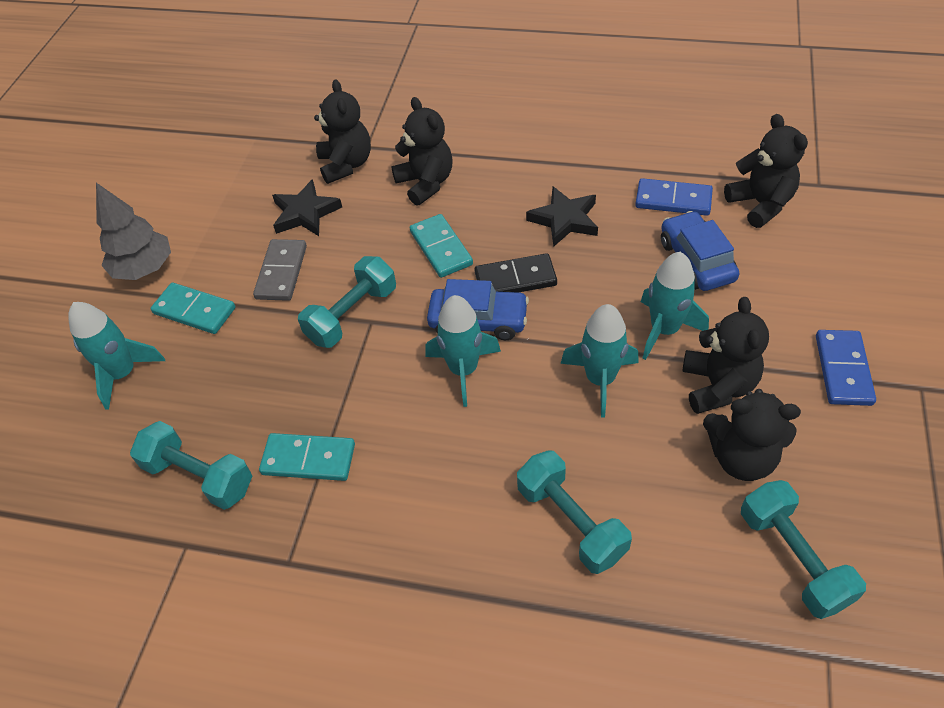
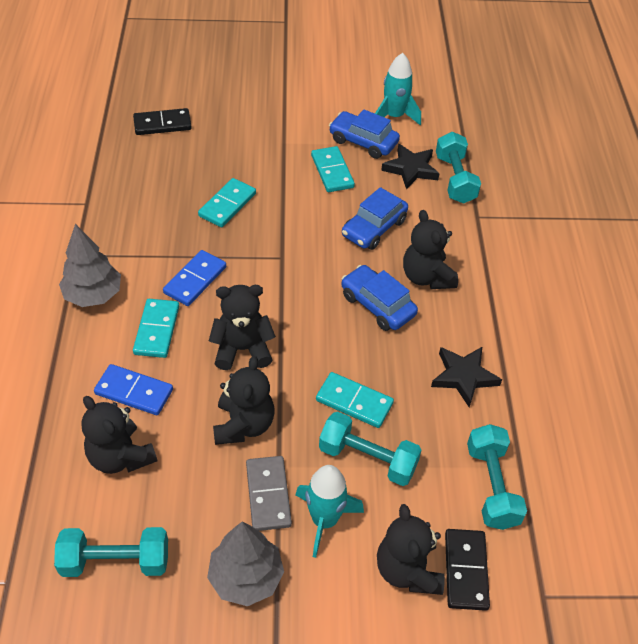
black domino: 1 -> 2
blue car: 2 -> 3
grey tree: 1 -> 2
turquoise domino: 3 -> 4
turquoise rocket: 4 -> 2

